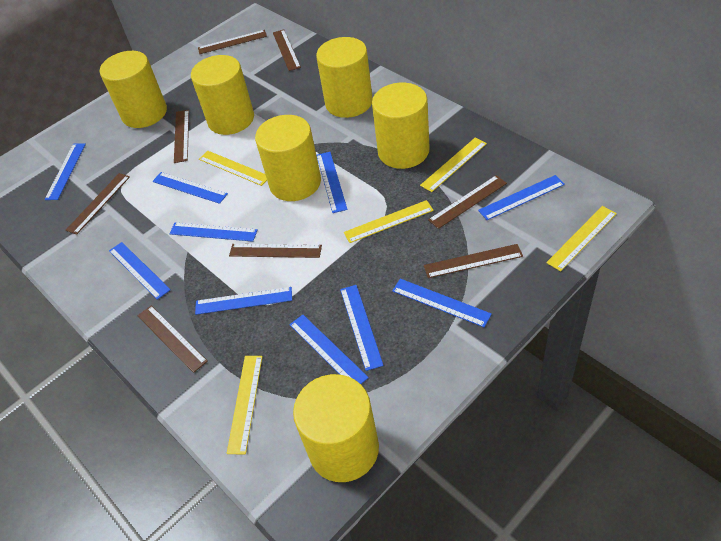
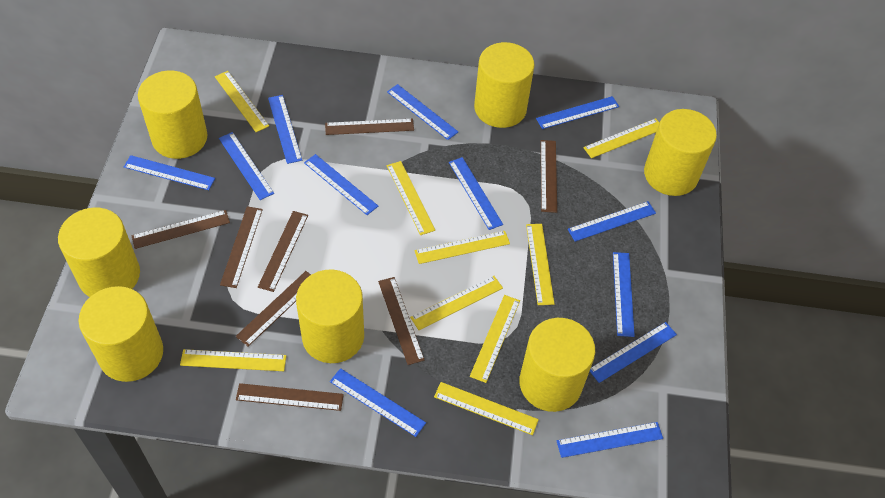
blue ruler: 10 -> 12
yellow cylinder: 6 -> 7
yellow ruler: 5 -> 9

